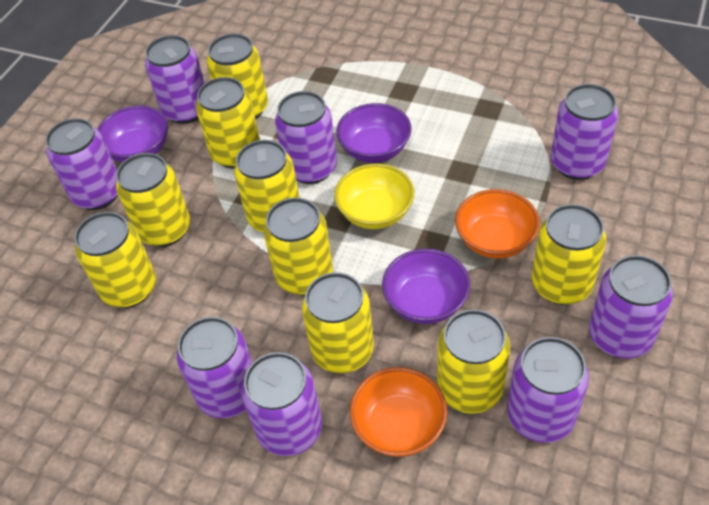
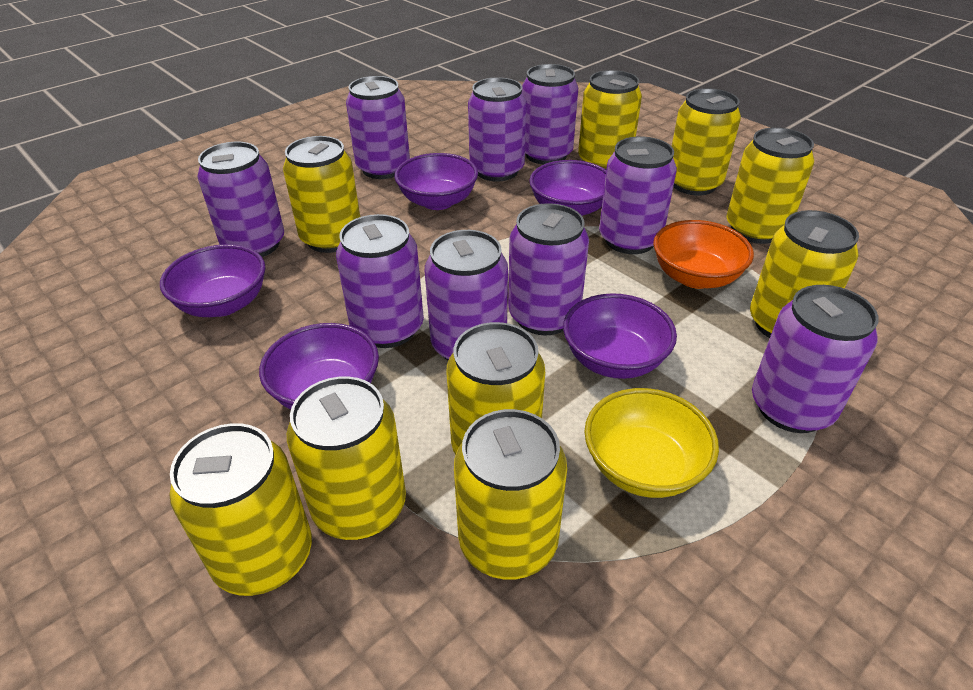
orange bowl: 2 -> 1
purple bowl: 3 -> 5
purple can: 8 -> 9

